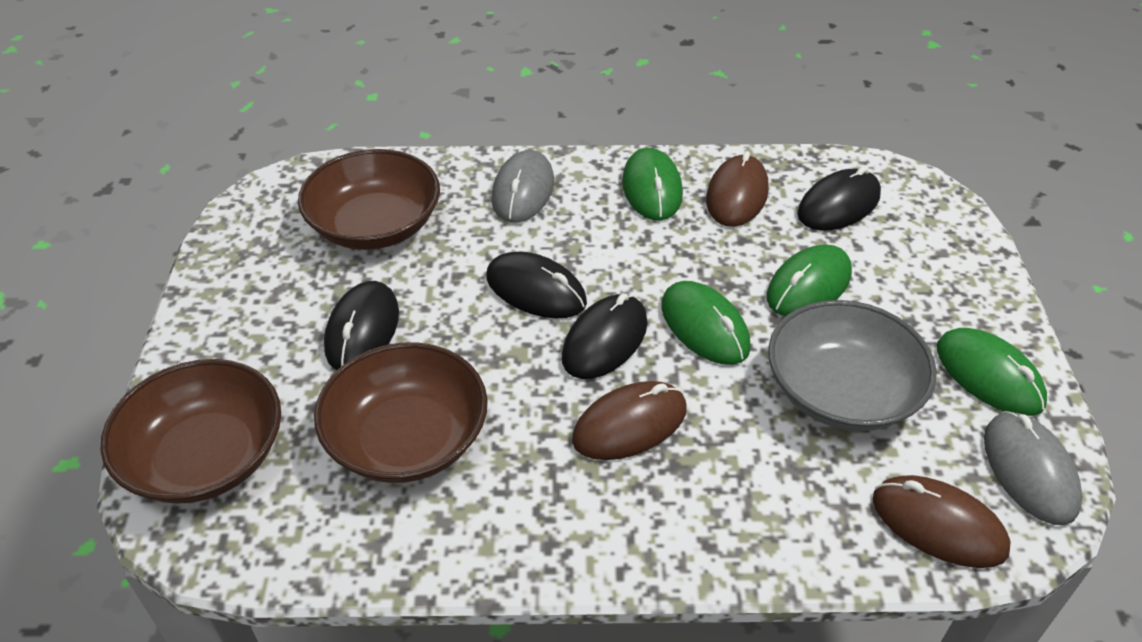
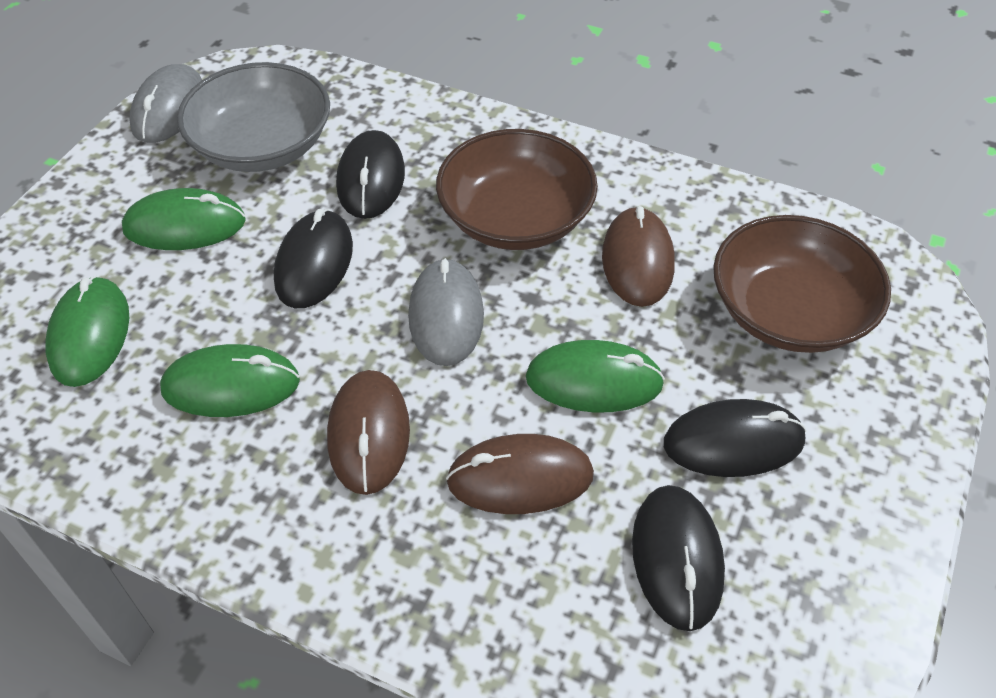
brown bowl: 3 -> 2

